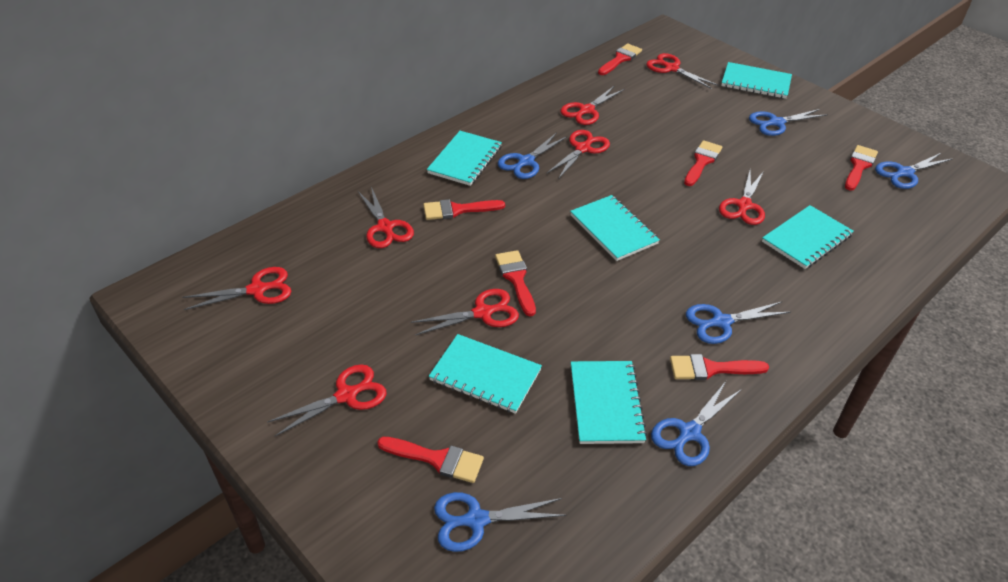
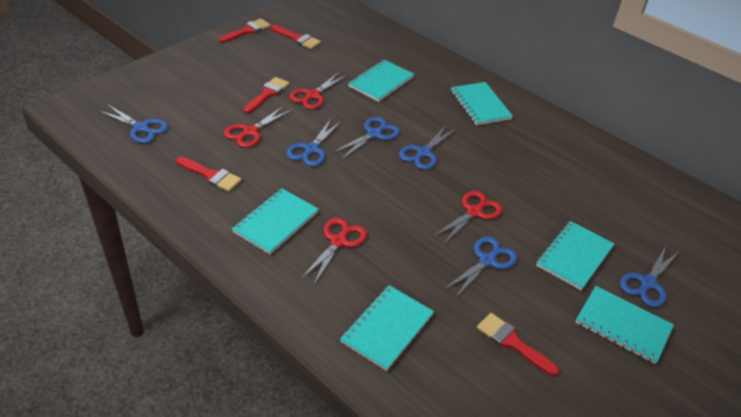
red brush: 7 -> 5
red scissors: 8 -> 4

